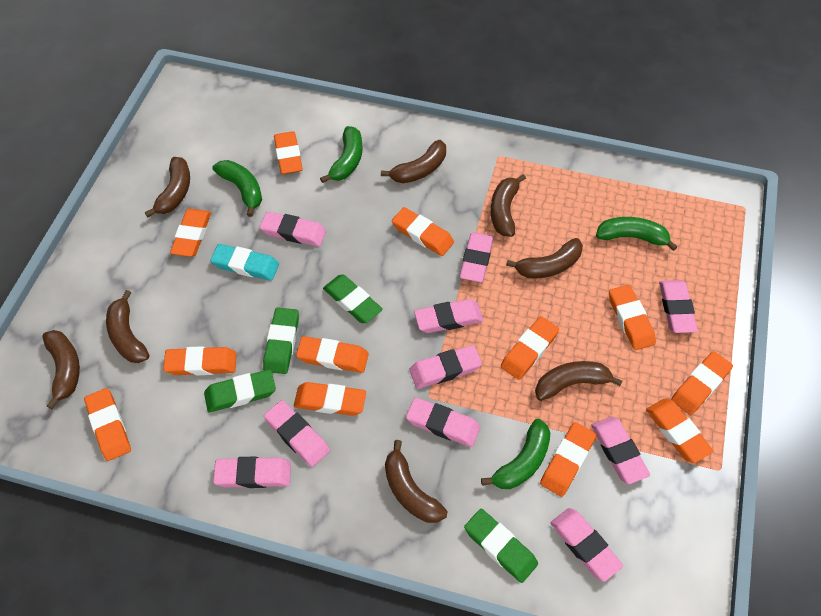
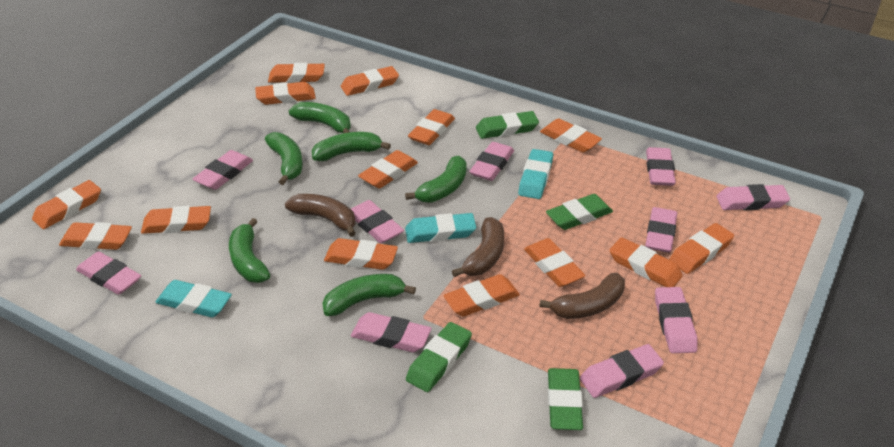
brown banana: 8 -> 3
green banana: 4 -> 6
orange eraser: 12 -> 14
turquoise eraser: 1 -> 3

